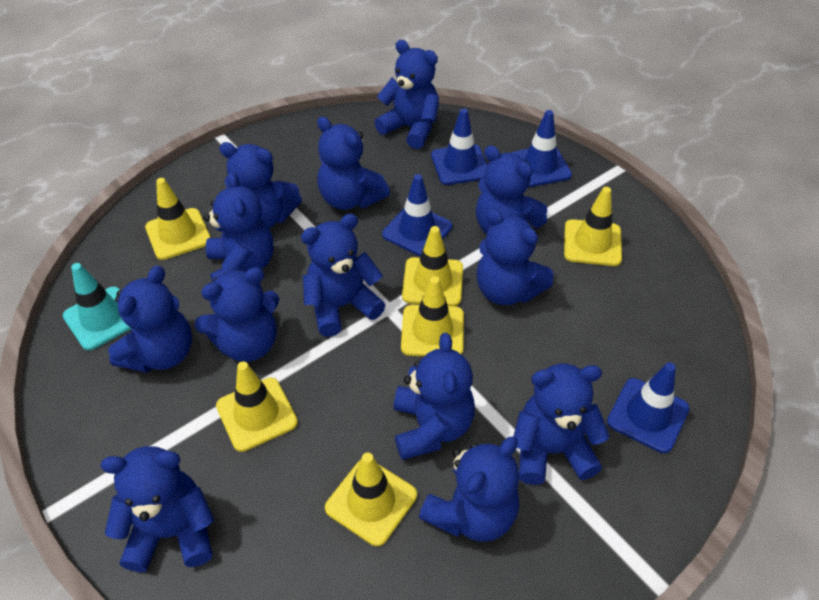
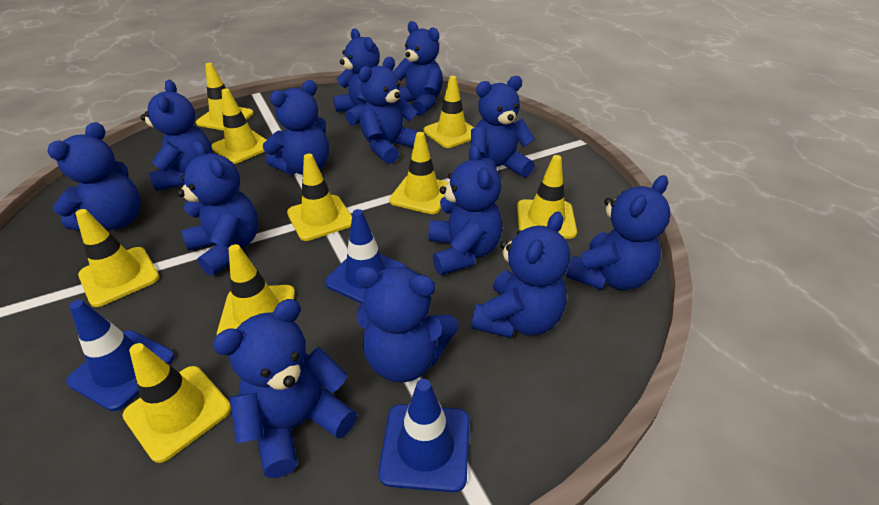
blue traffic cone: 4 -> 3
turquoise traffic cone: 1 -> 0
yellow traffic cone: 6 -> 9

